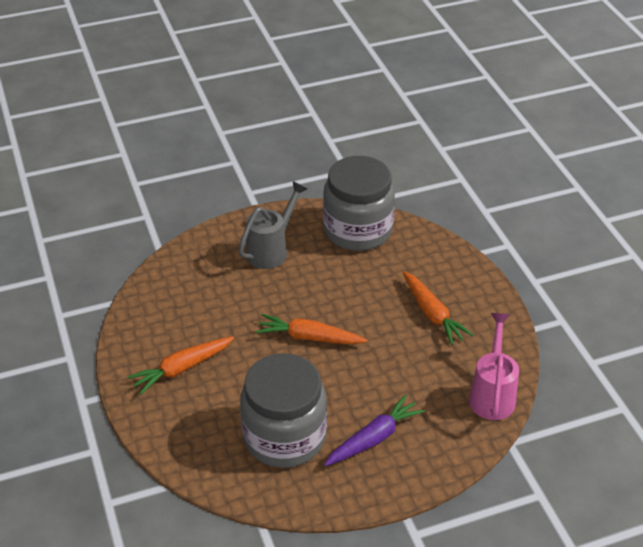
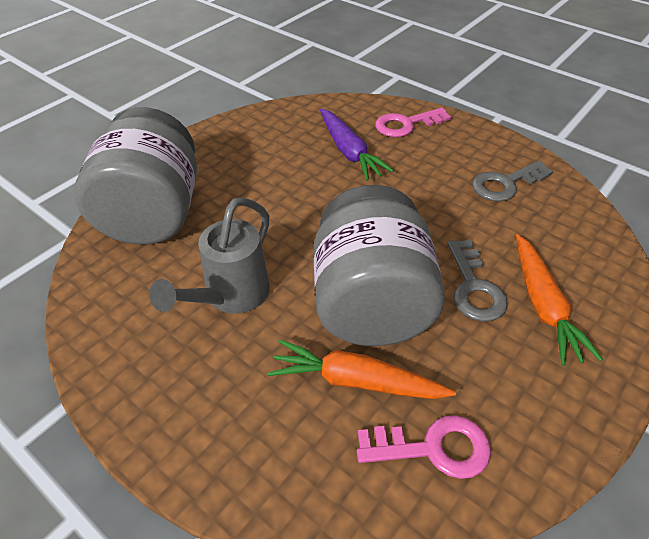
grey key: 0 -> 2
orange carrot: 3 -> 2
pink key: 0 -> 2
pink watering can: 1 -> 0

